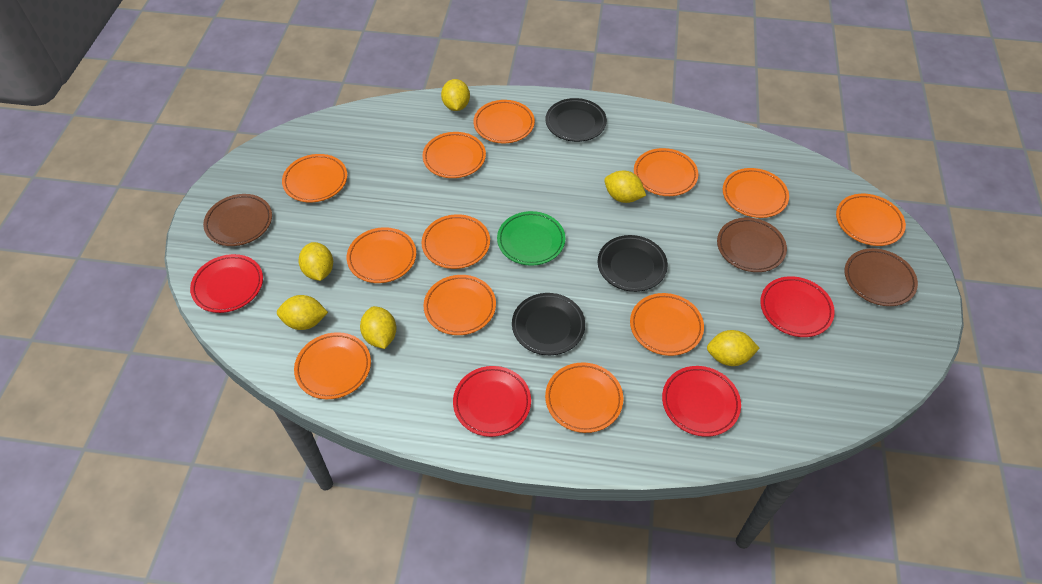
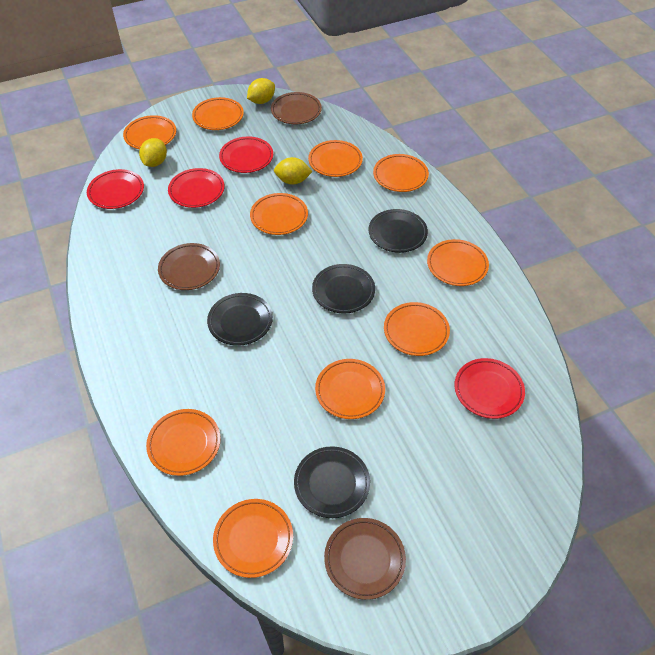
black plate: 3 -> 4
green plate: 1 -> 0
orange plate: 12 -> 10
yellow lemon: 6 -> 3

